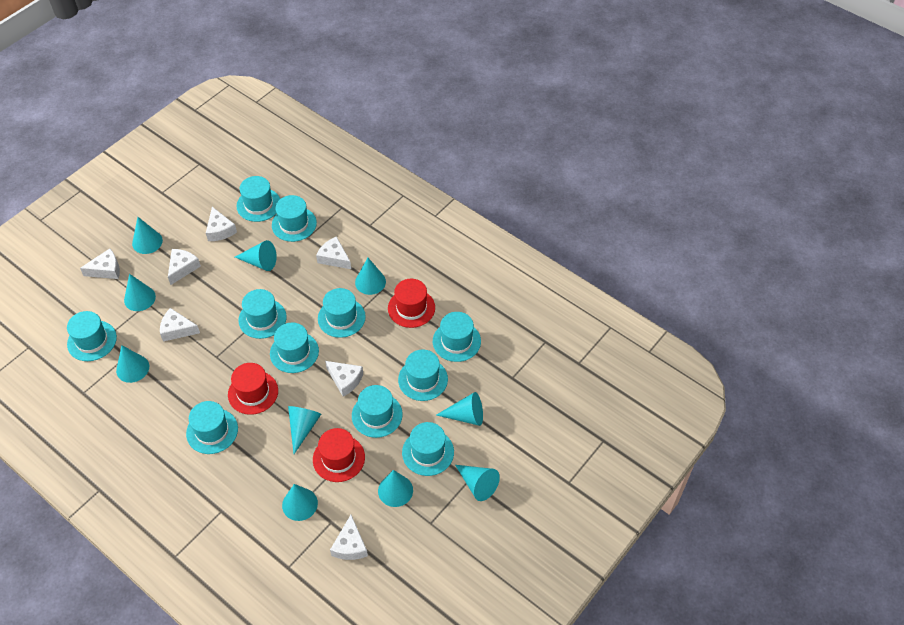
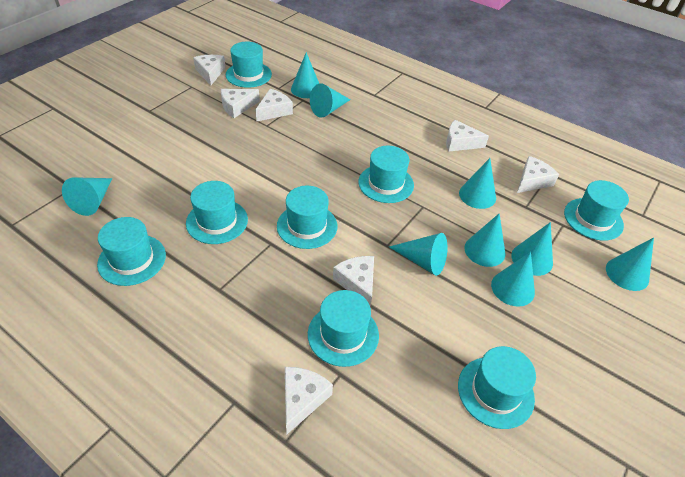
red hat: 3 -> 0
turquoise cone: 10 -> 9
turquoise hat: 11 -> 8

